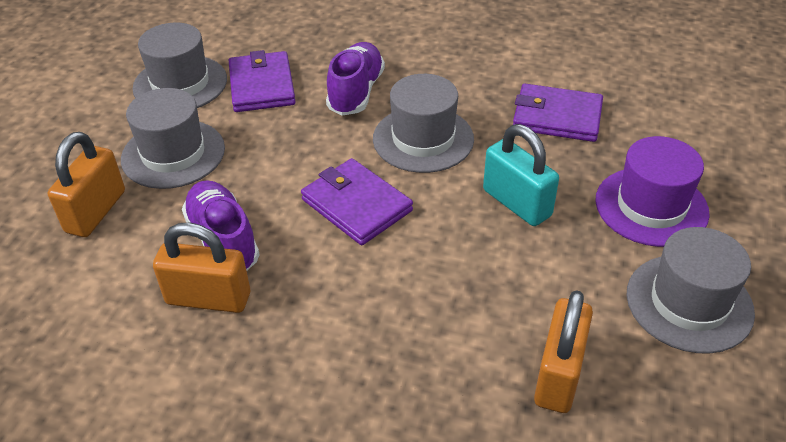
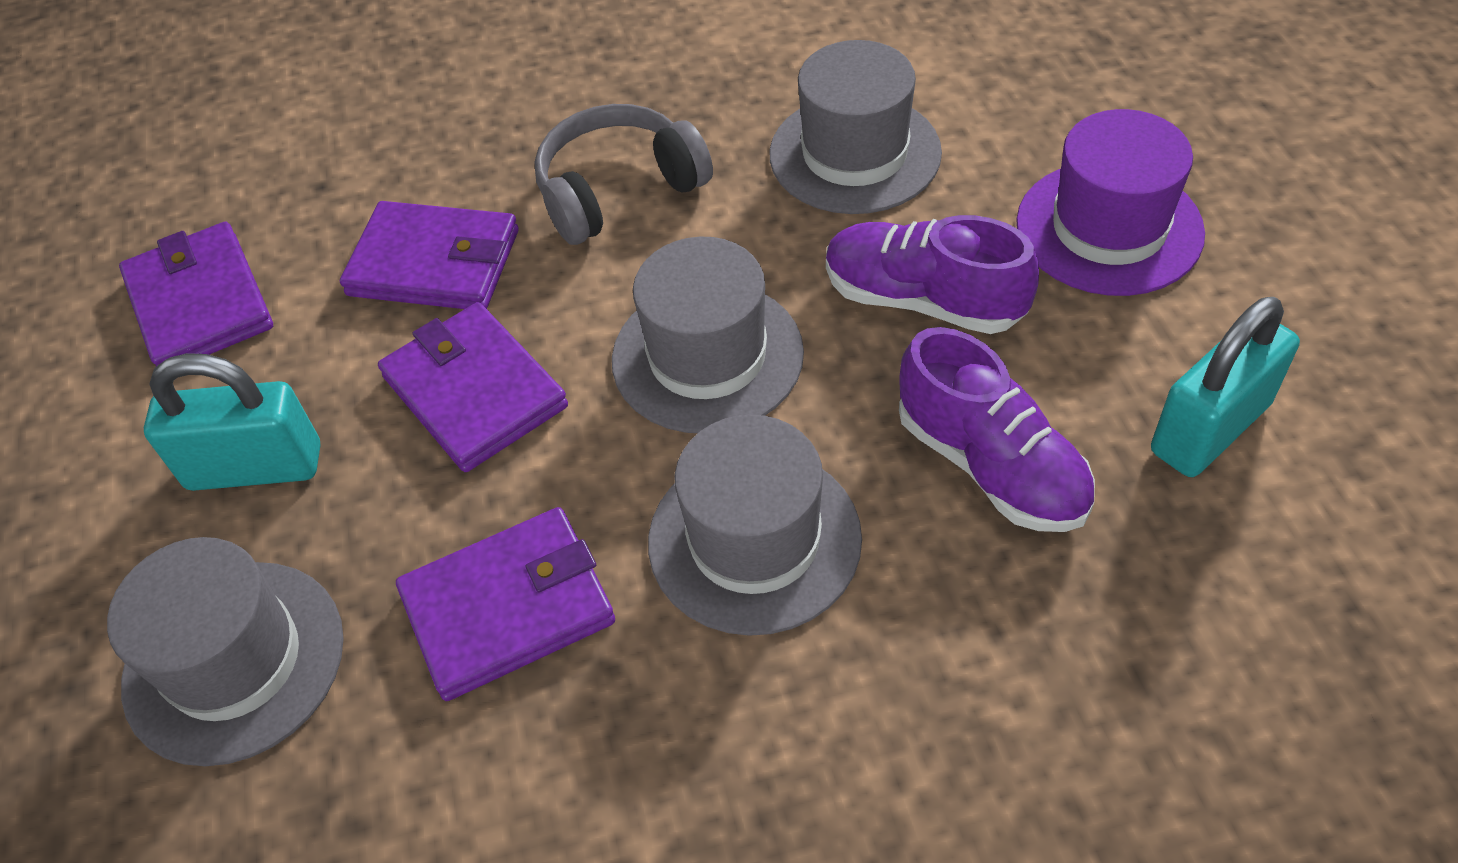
grey headphones: 0 -> 1
orange padlock: 3 -> 0
purple wallet: 3 -> 4
turquoise padlock: 1 -> 2

